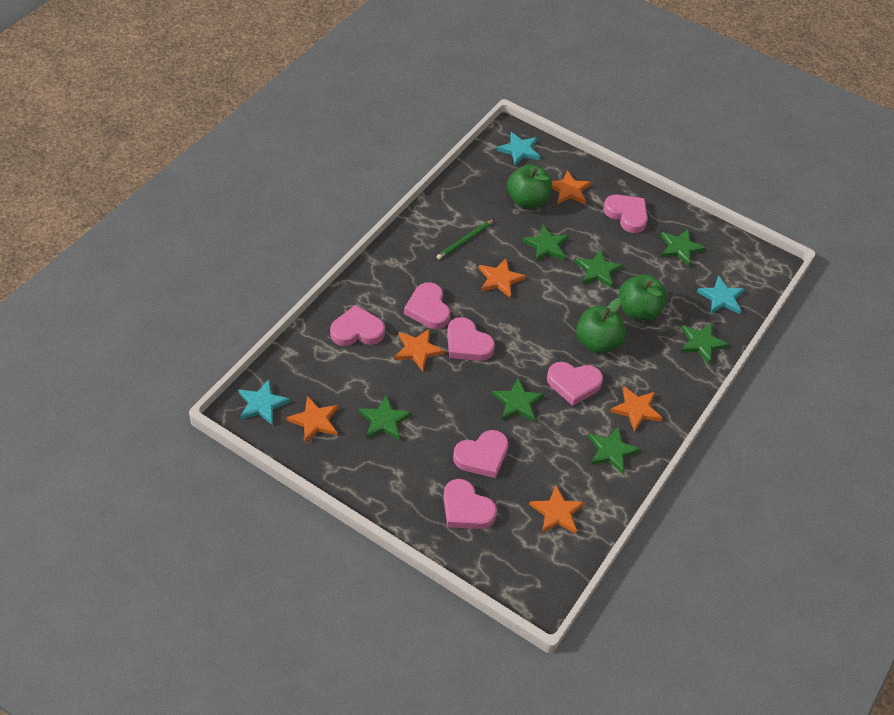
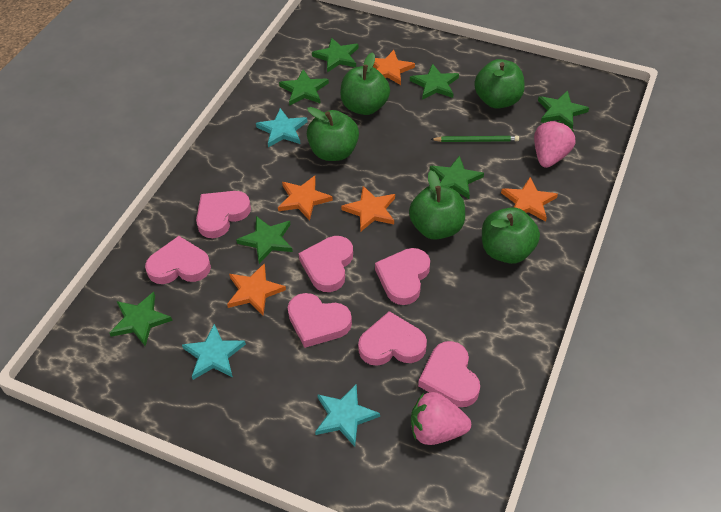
green apple: 3 -> 5
orange star: 6 -> 5
pink strawberry: 0 -> 2

